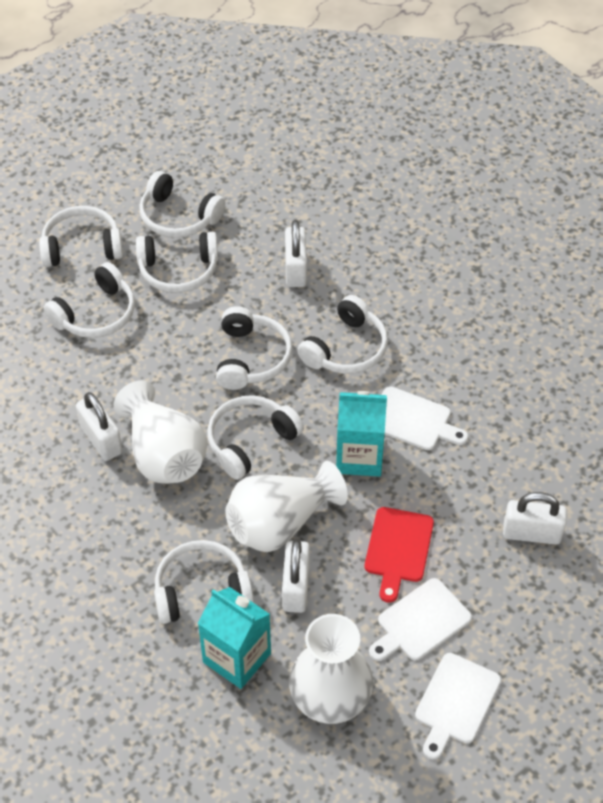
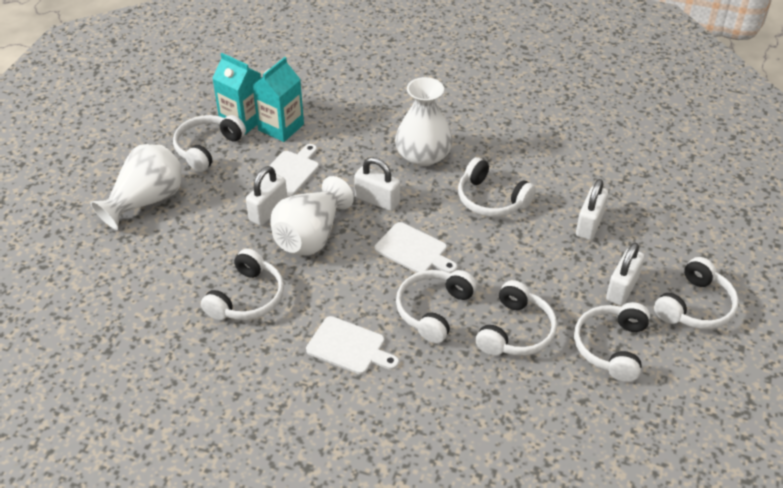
red cutting board: 1 -> 0
white headphones: 8 -> 7

